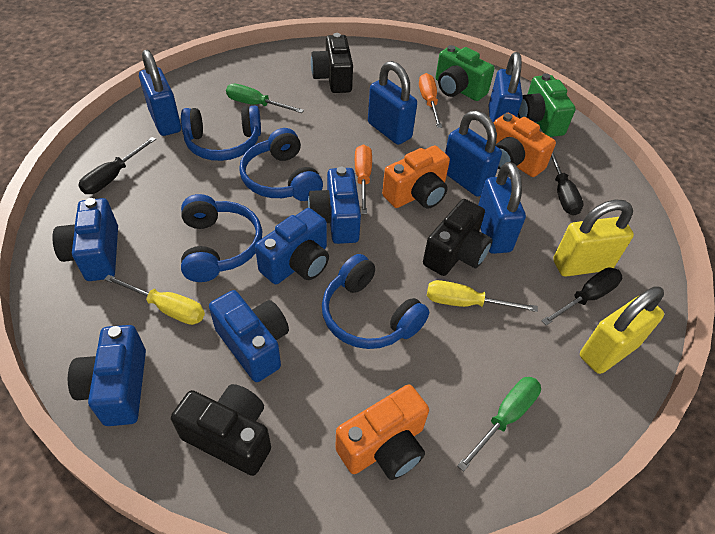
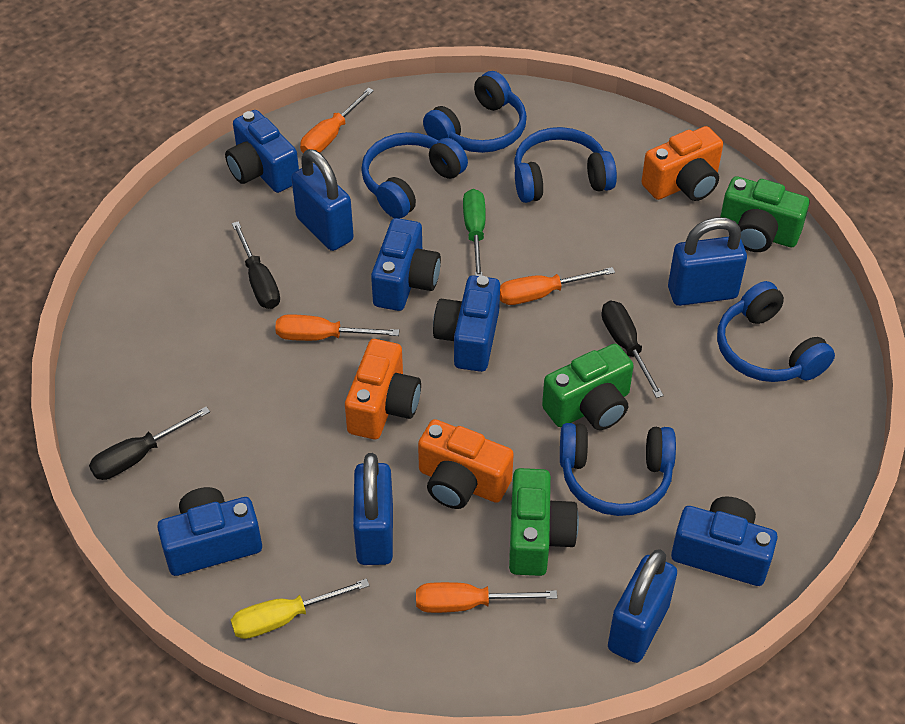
black camera: 3 -> 0
blue headphones: 4 -> 5
blue padlock: 5 -> 4
green camera: 2 -> 3
green screwdriver: 2 -> 1
orange screwdriver: 2 -> 4
yellow padlock: 2 -> 0
yellow screwdriver: 2 -> 1

